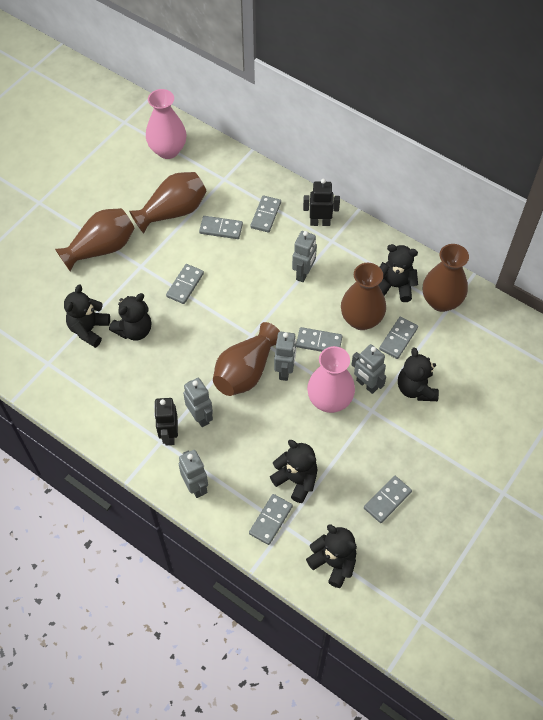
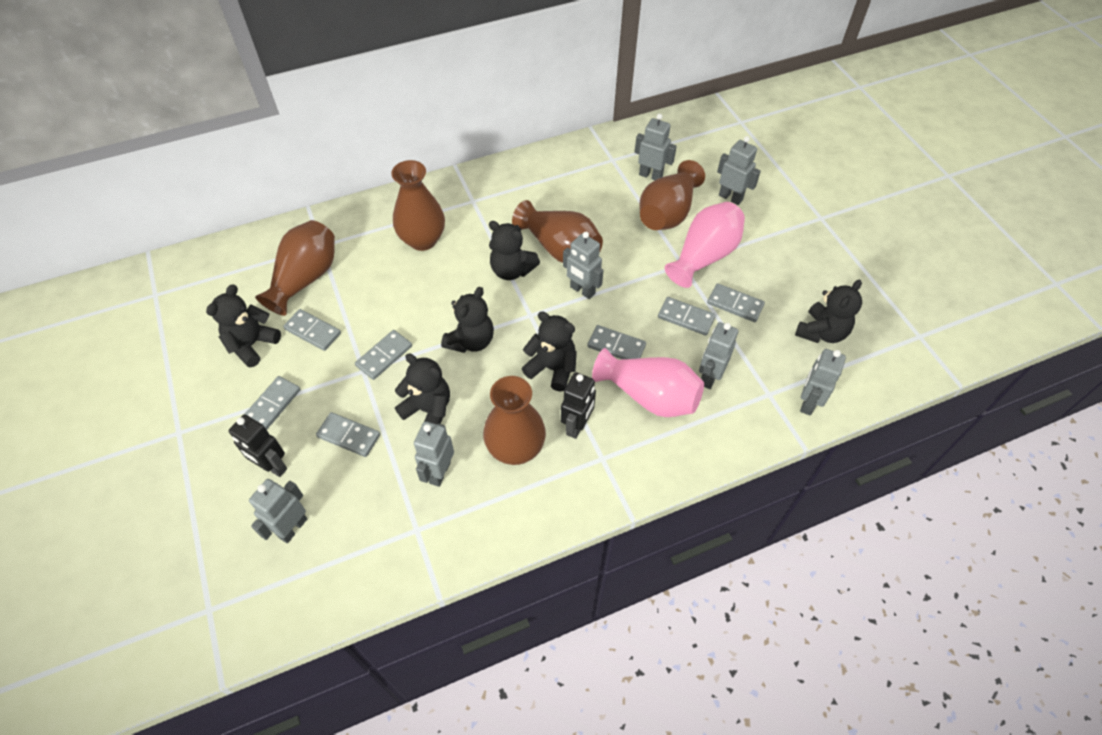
grey robot: 5 -> 7

